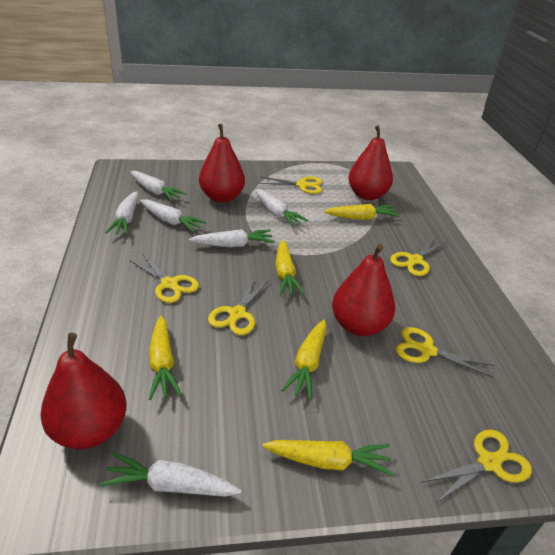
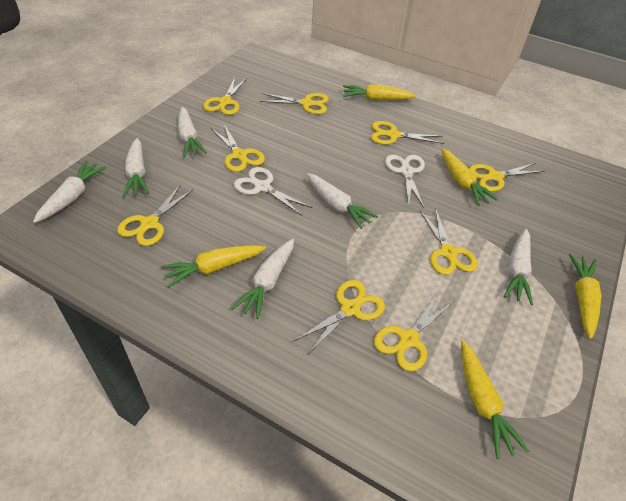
red pear: 4 -> 0
white scissors: 0 -> 2
yellow scissors: 6 -> 9

